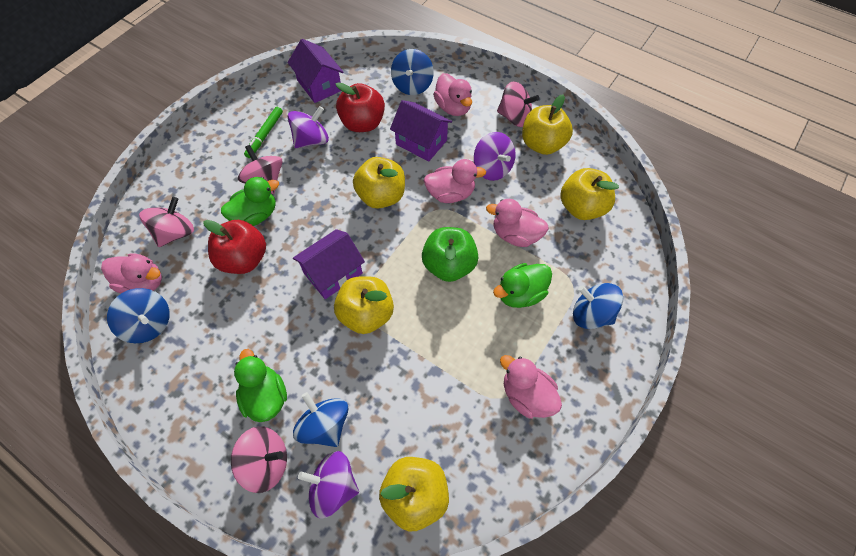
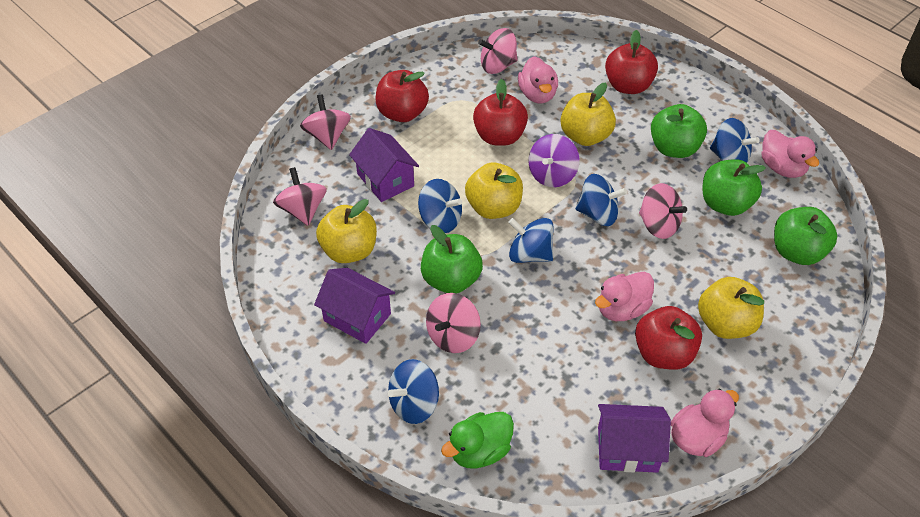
blue spinning top: 4 -> 5
green apple: 1 -> 4
green duck: 3 -> 1
green marker: 1 -> 0
pink duck: 5 -> 4
pink spinning top: 4 -> 5
purple spinning top: 3 -> 1
red apple: 2 -> 4
yellow apple: 5 -> 4

